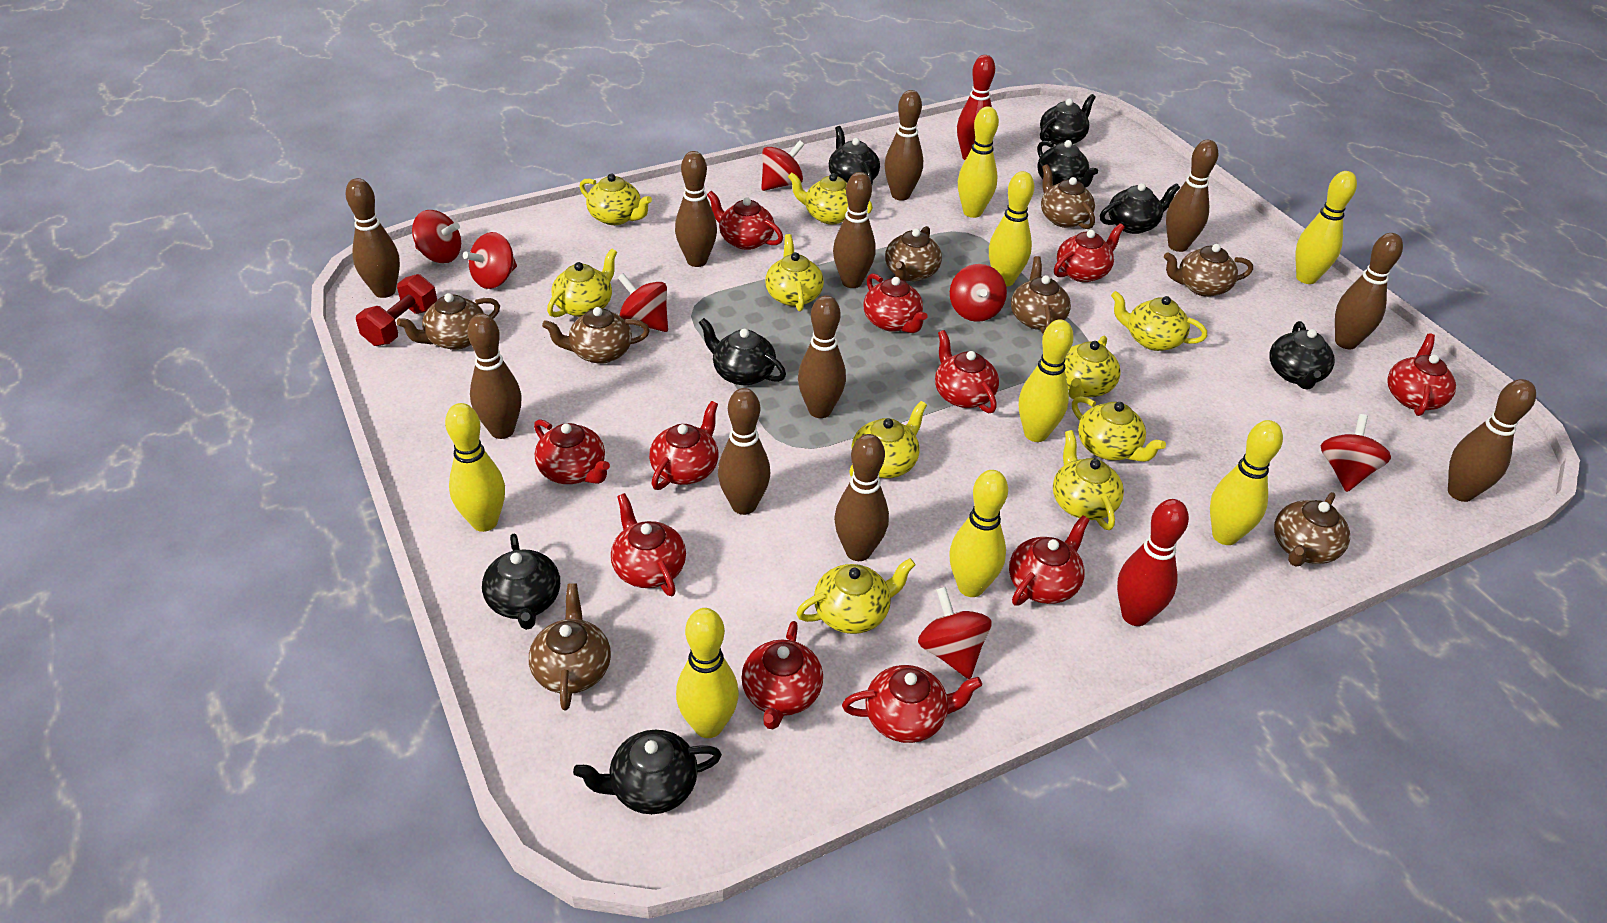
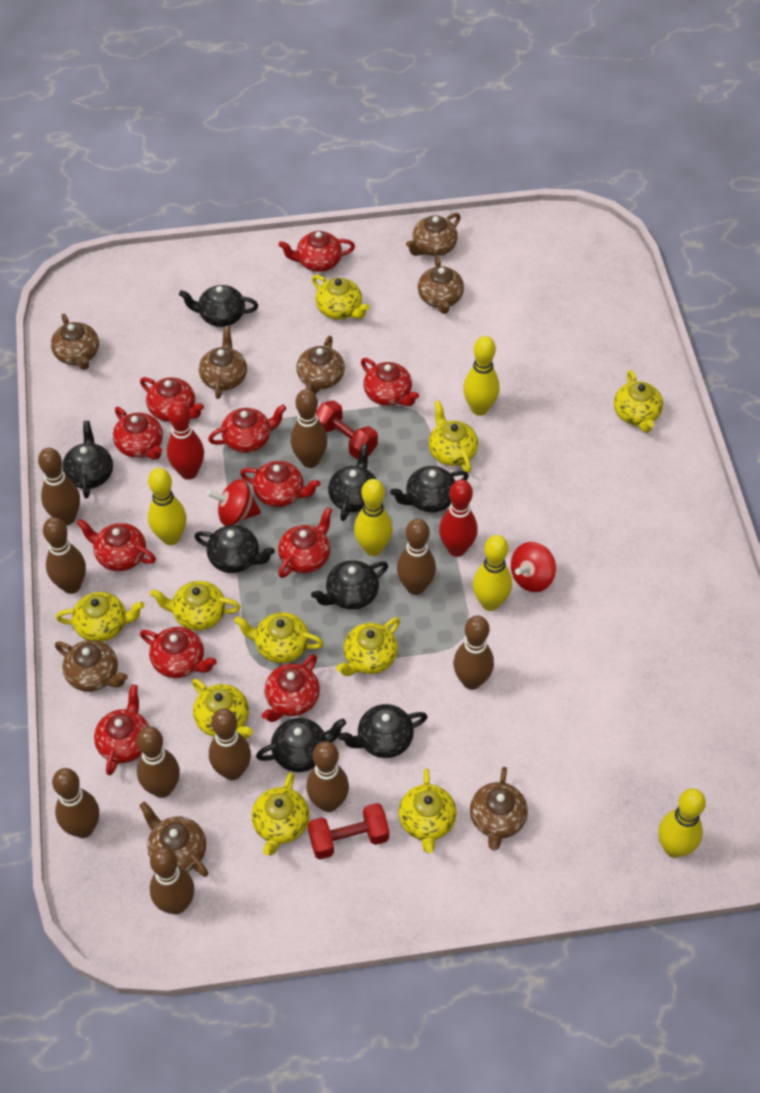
brown bowling pin: 11 -> 10
red dumbbell: 1 -> 2
red spinning top: 7 -> 2
yellow bowling pin: 8 -> 5

